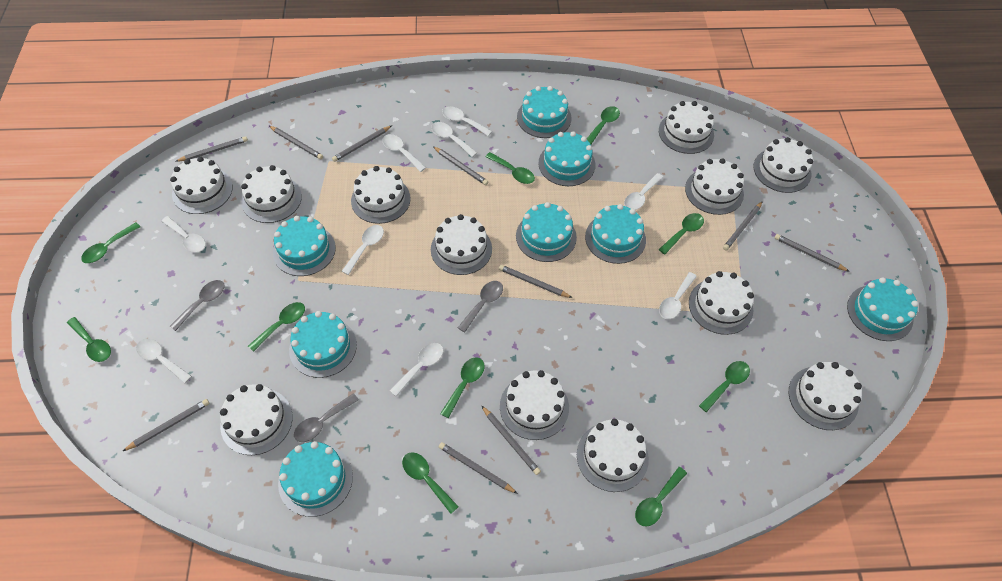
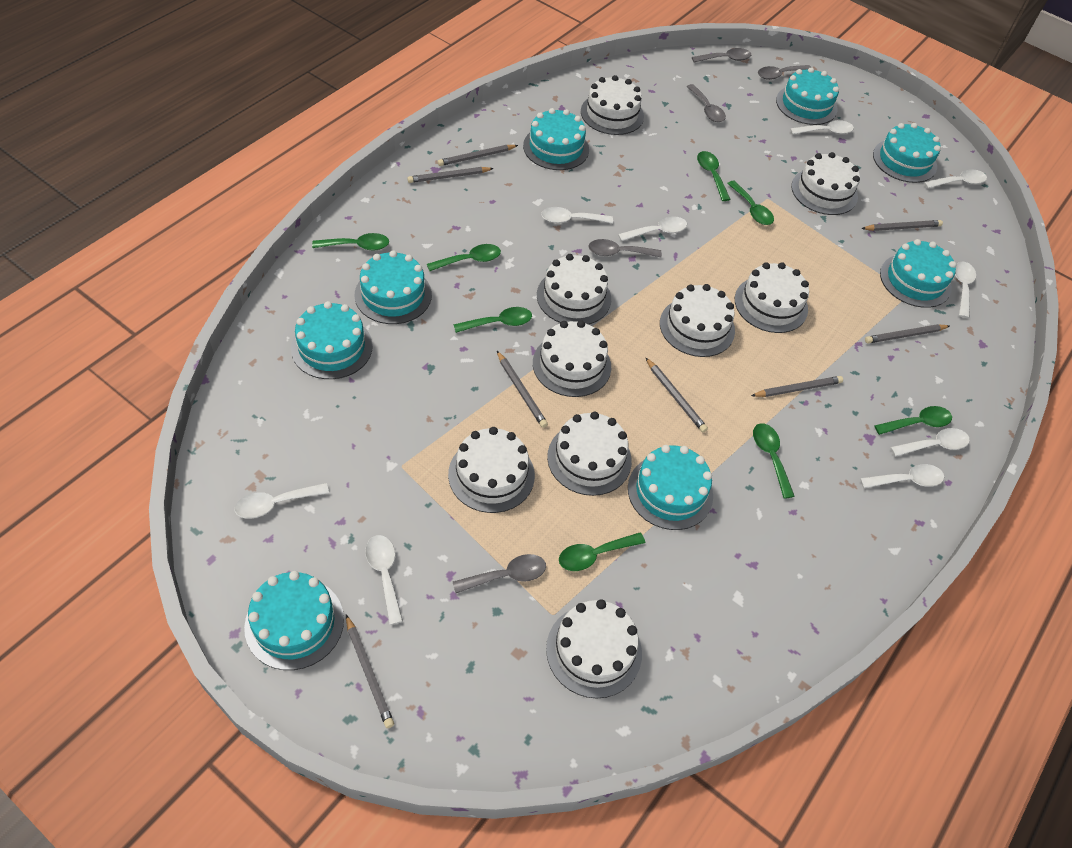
green spoon: 10 -> 8
grey pencil: 10 -> 8
grey spoon: 3 -> 5
white cake: 12 -> 9

